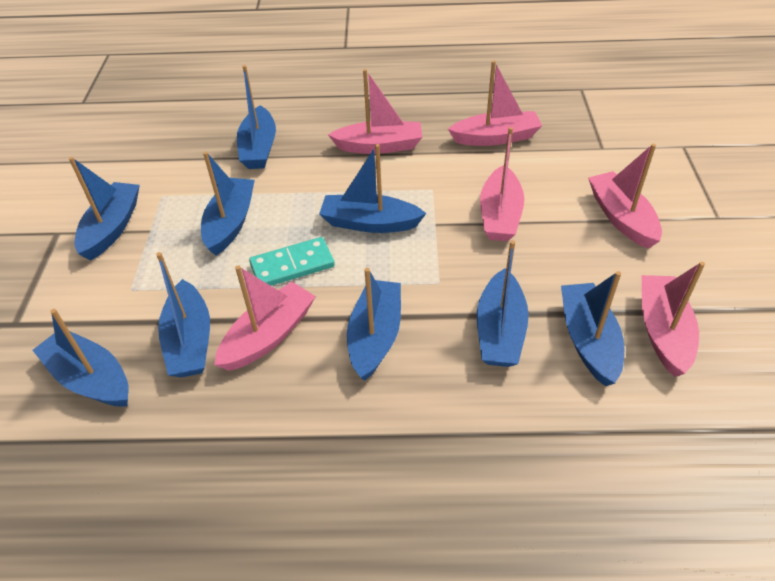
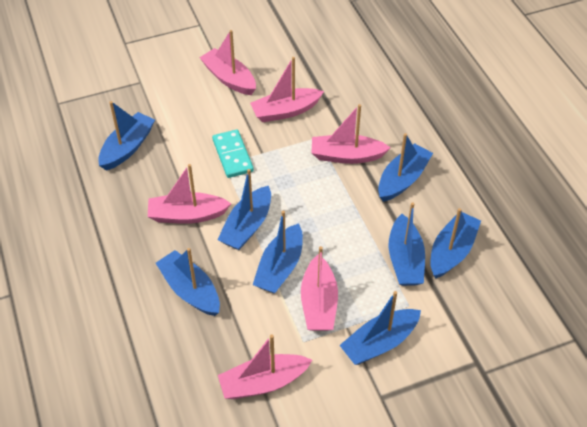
blue boat: 9 -> 8

